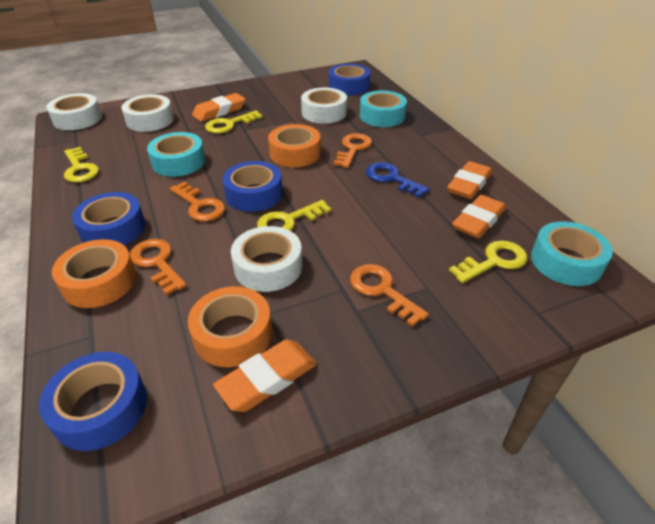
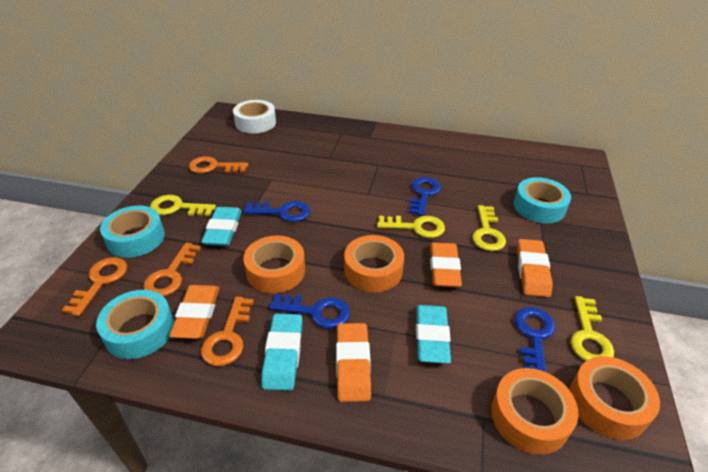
blue key: 1 -> 4
blue tape: 4 -> 0
orange tape: 3 -> 4
turquoise eraser: 0 -> 3
white tape: 4 -> 1

